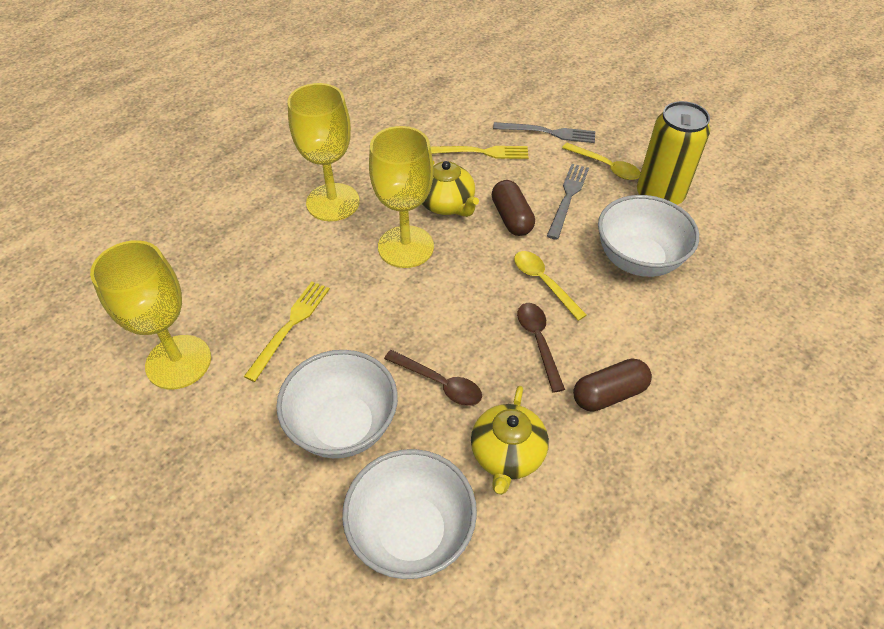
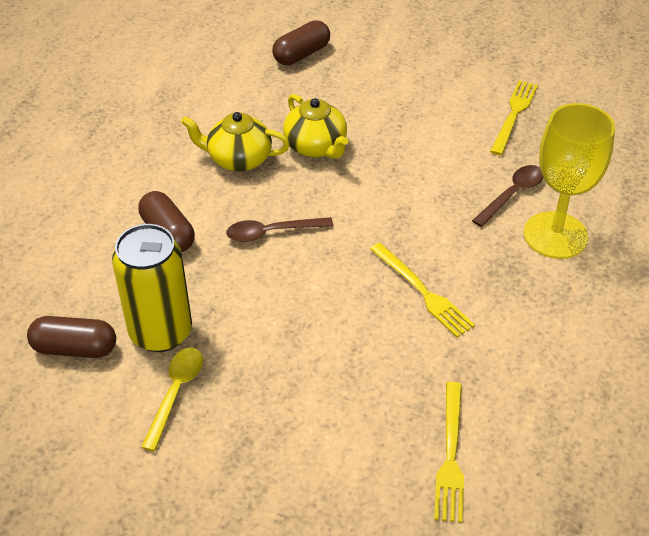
brown capsule: 2 -> 3
grey fork: 2 -> 0
white bowl: 3 -> 0
yellow fork: 2 -> 3
yellow goblet: 3 -> 1
yellow spoon: 2 -> 1

